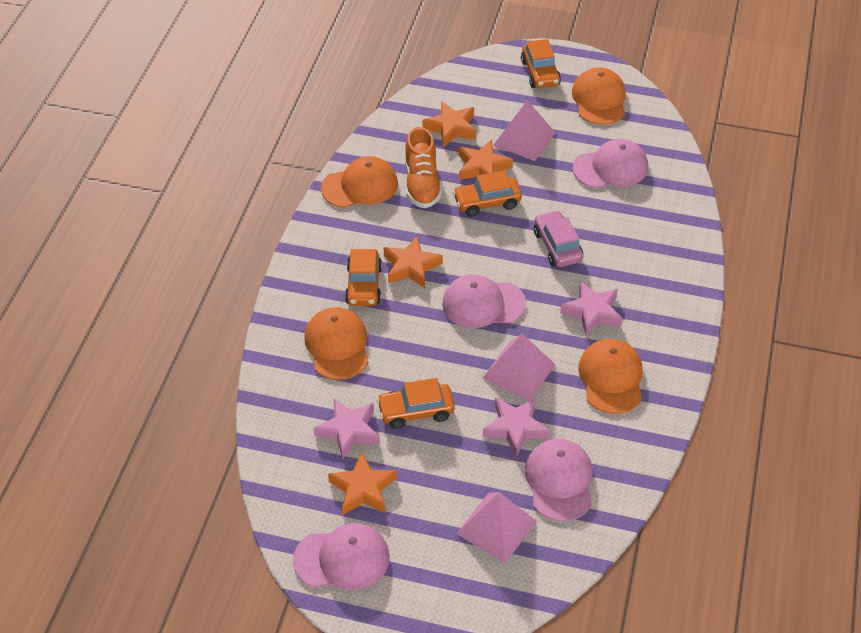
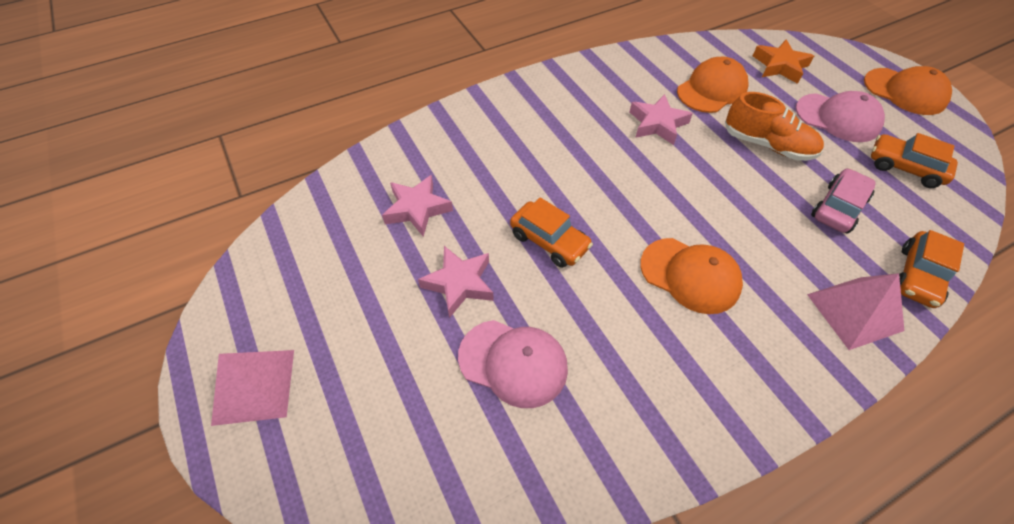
orange cap: 4 -> 3
orange car: 4 -> 3
orange star: 4 -> 1
pink cap: 4 -> 2
pink pyramid: 3 -> 2

